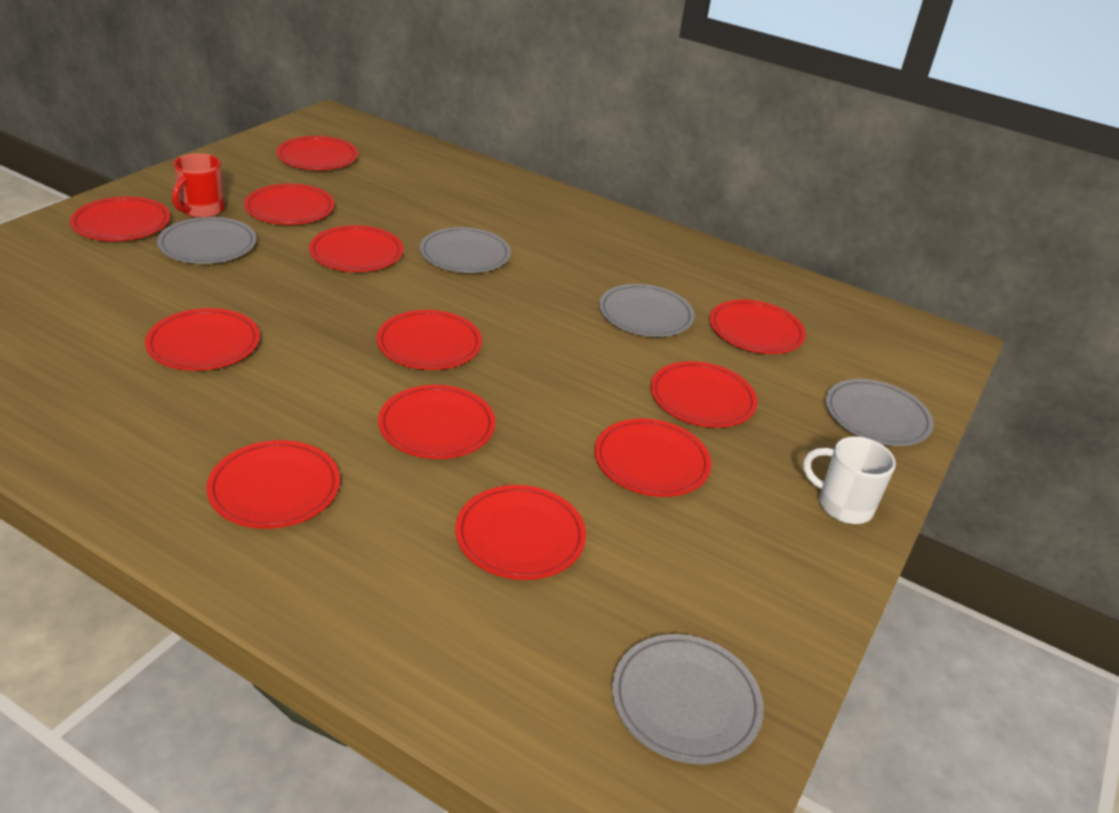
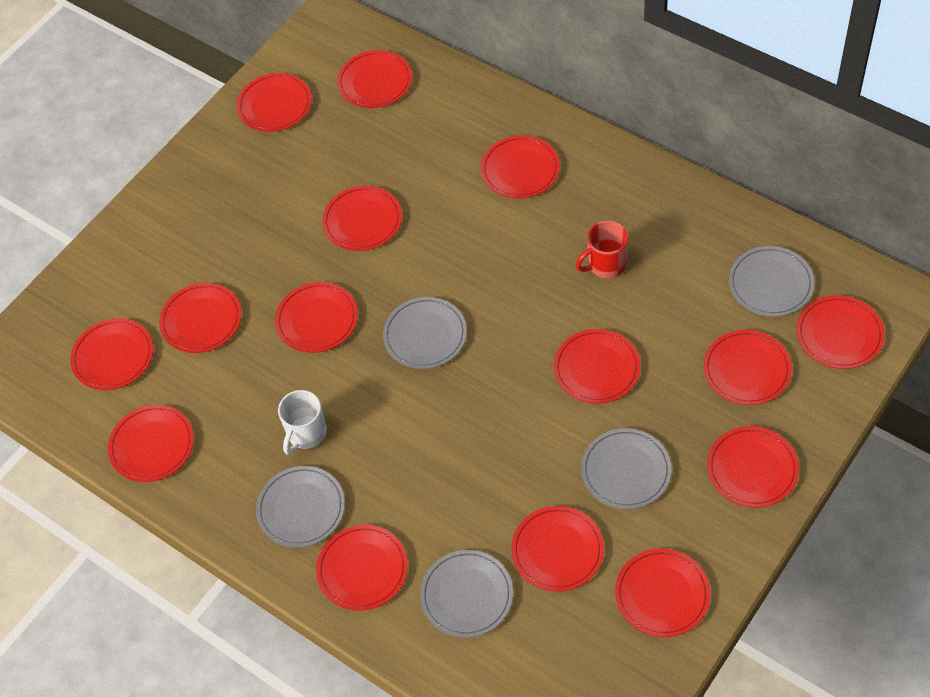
red plate: 12 -> 15

